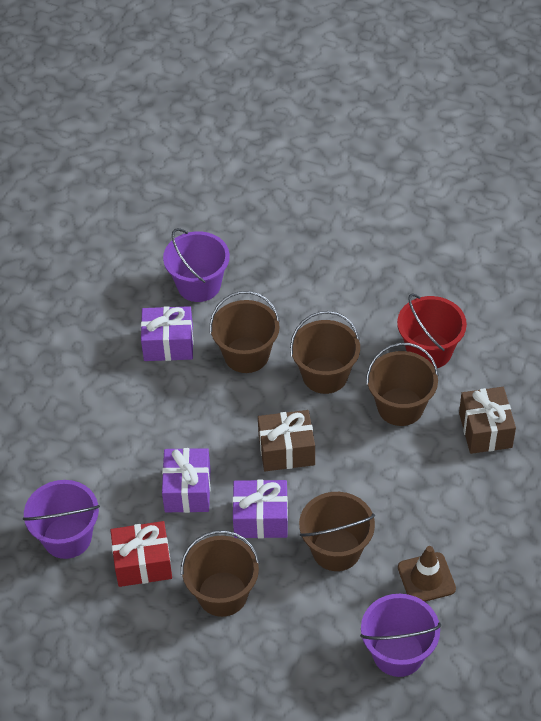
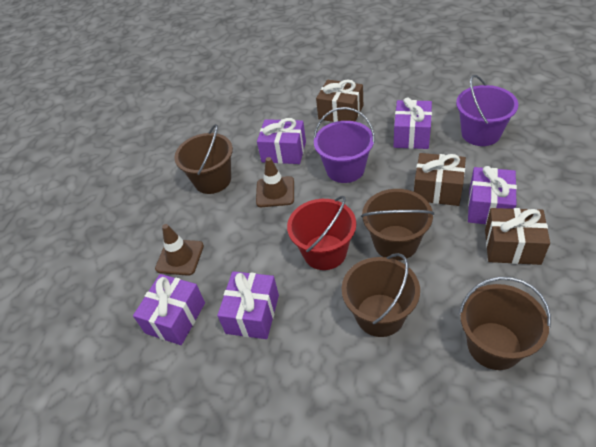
brown bucket: 5 -> 4
brown gift: 2 -> 3
brown traffic cone: 1 -> 2
purple bucket: 3 -> 2
purple gift: 3 -> 5
red gift: 1 -> 0

